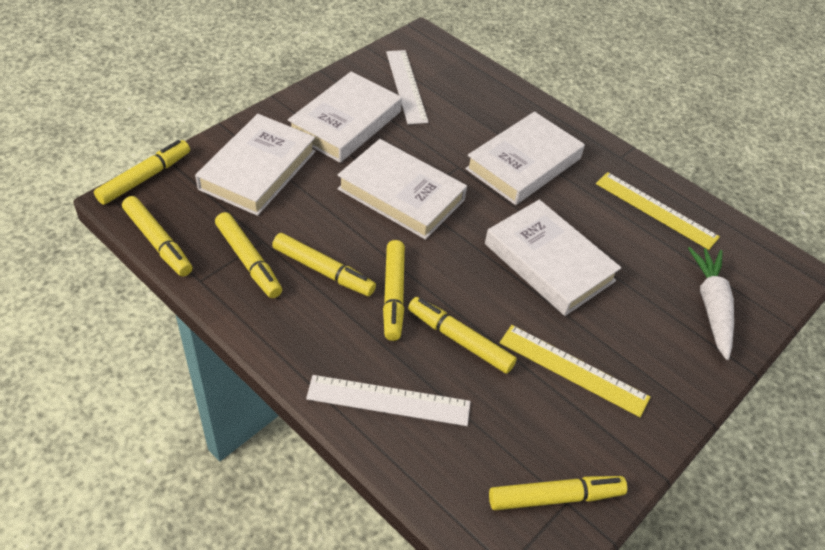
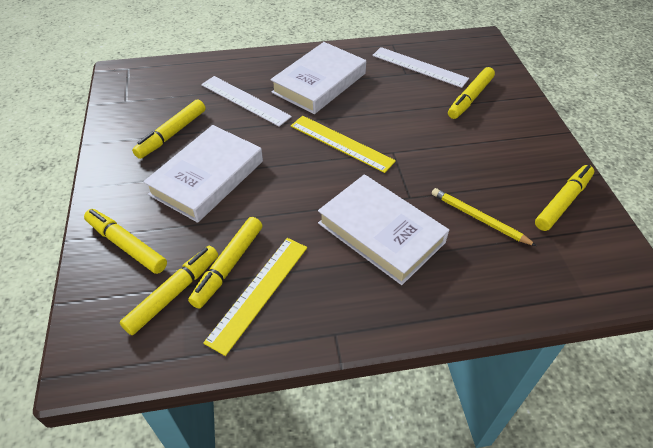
white book: 5 -> 3
white carrot: 1 -> 0
yellow marker: 7 -> 6
yellow pencil: 0 -> 1

